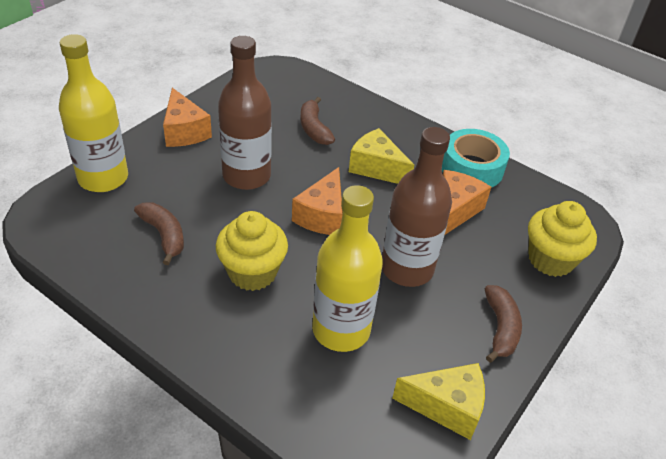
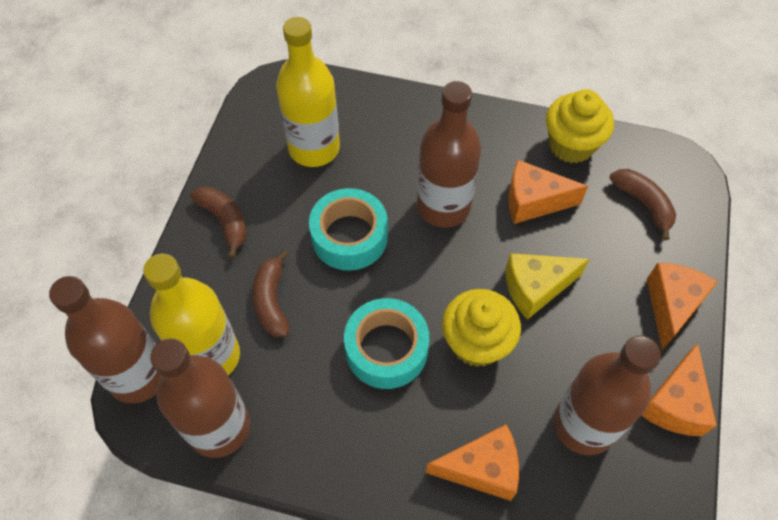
brown bottle: 2 -> 4
orange cheese: 3 -> 4
turquoise tape: 1 -> 2
yellow cheese: 2 -> 1

